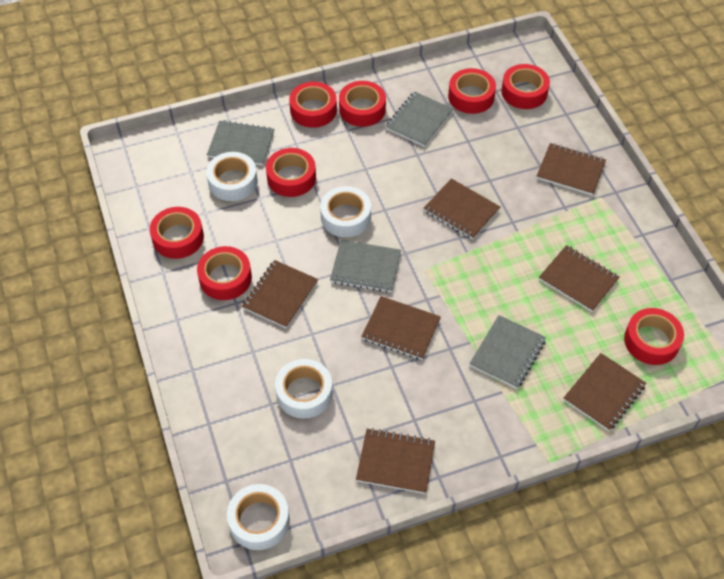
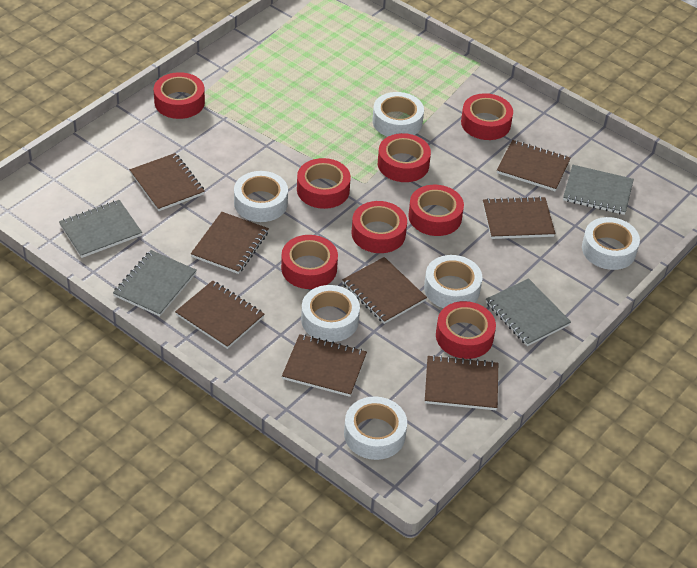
brown notebook: 7 -> 8
white tape: 4 -> 6

